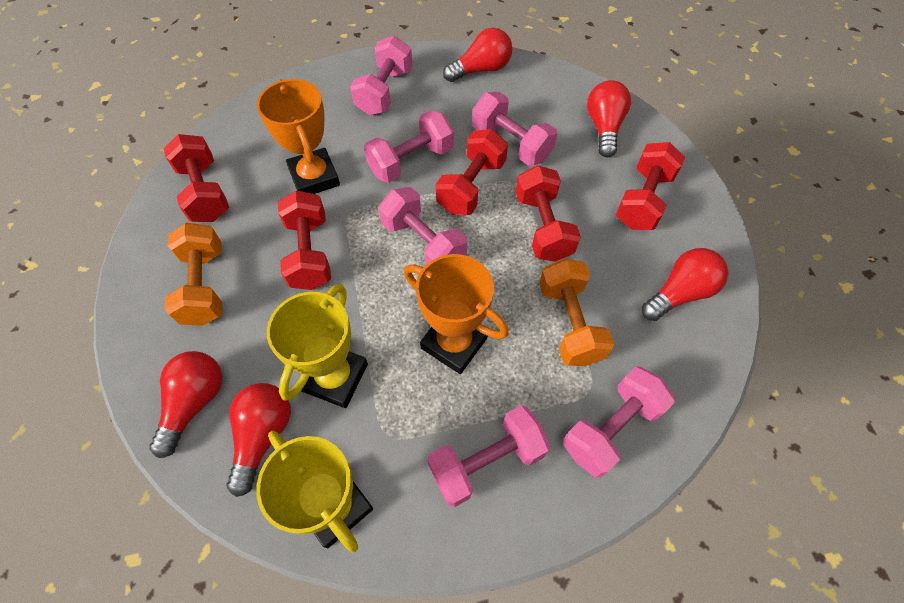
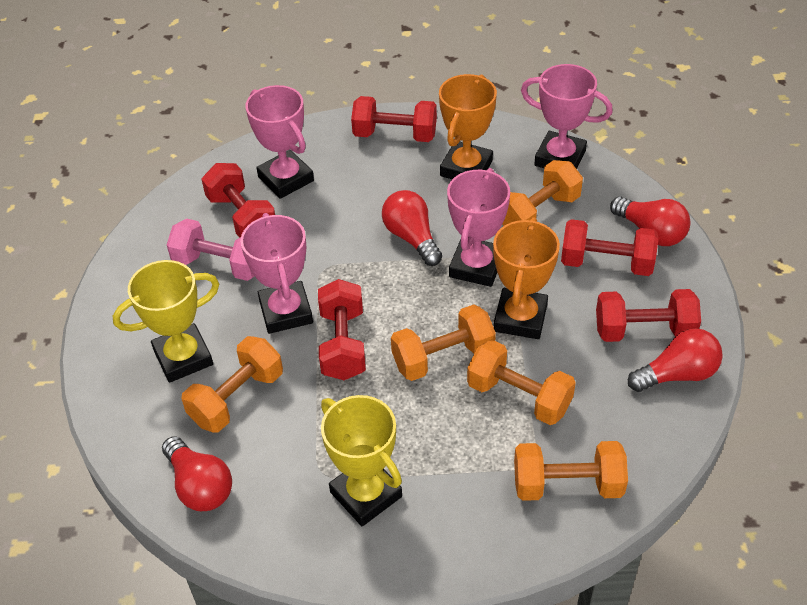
orange dumbbell: 2 -> 5
pink dumbbell: 6 -> 1
pink trophy: 0 -> 4
red light bulb: 5 -> 4

